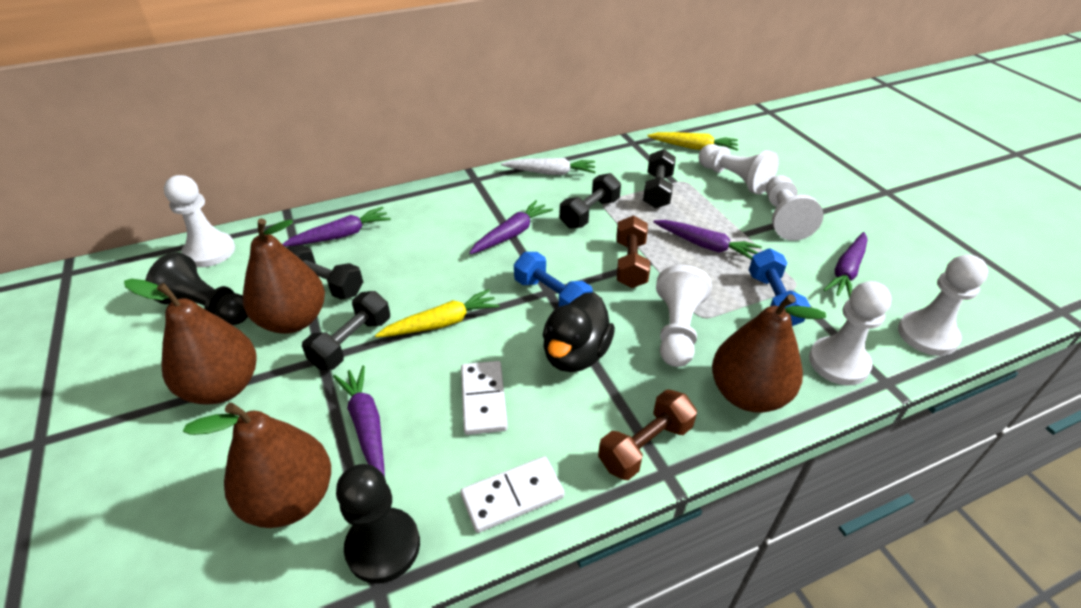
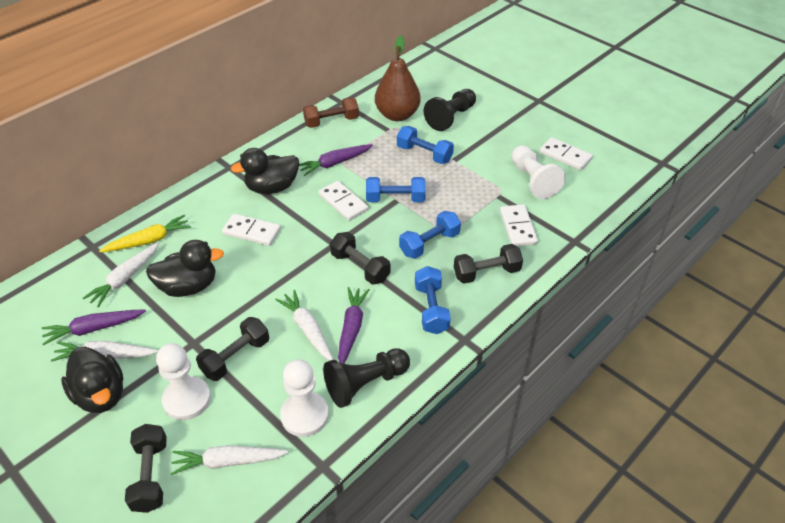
black duck: 1 -> 3
blue dumbbell: 2 -> 4
brown dumbbell: 2 -> 1
brown pear: 4 -> 1
purple carrot: 5 -> 3
white carrot: 1 -> 4
white domino: 2 -> 4
white pawn: 6 -> 3
yellow carrot: 2 -> 1

